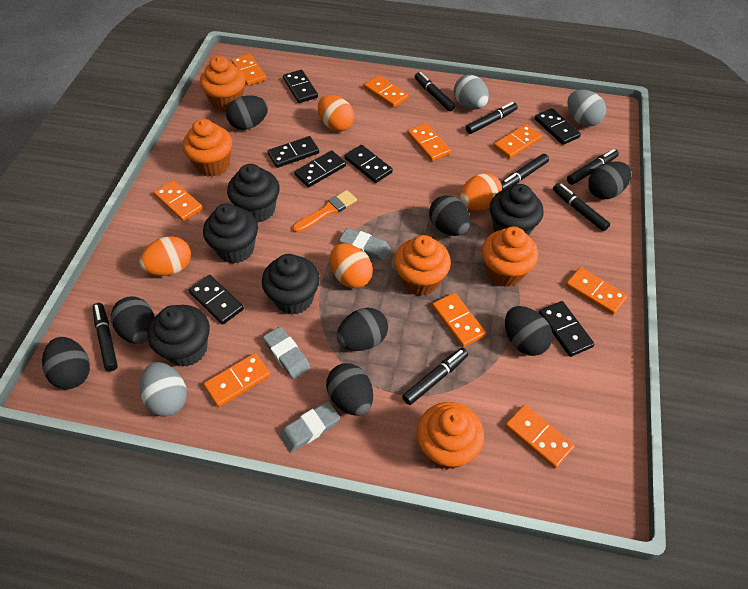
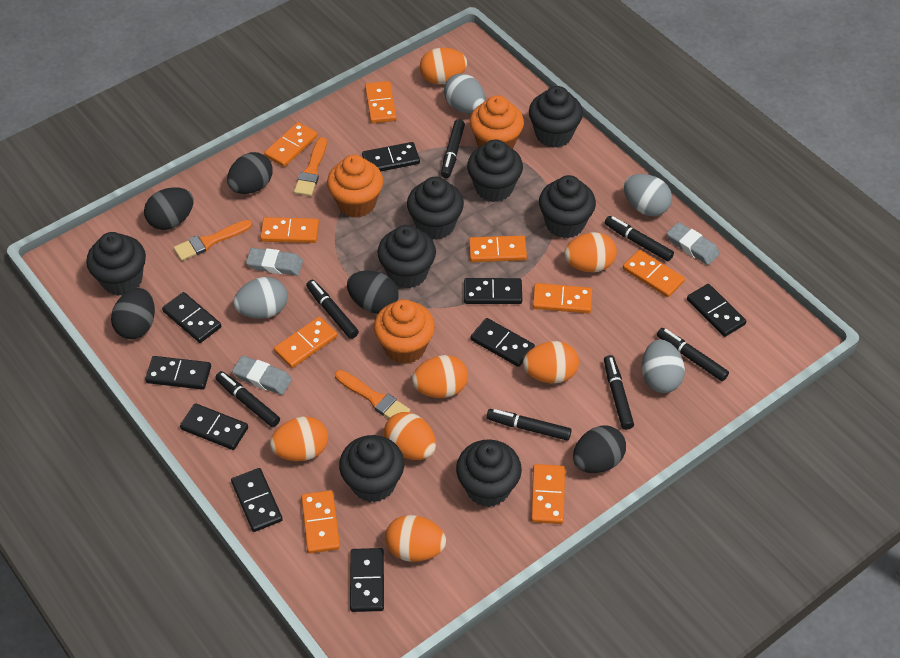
black cupcake: 5 -> 8
black domino: 7 -> 9
black egg: 8 -> 5
grey egg: 3 -> 4
orange brush: 1 -> 3
orange cupcake: 5 -> 3
orange egg: 4 -> 7

